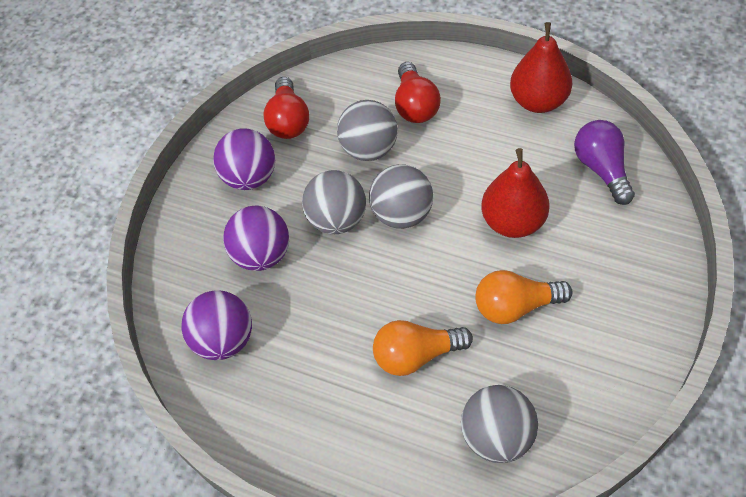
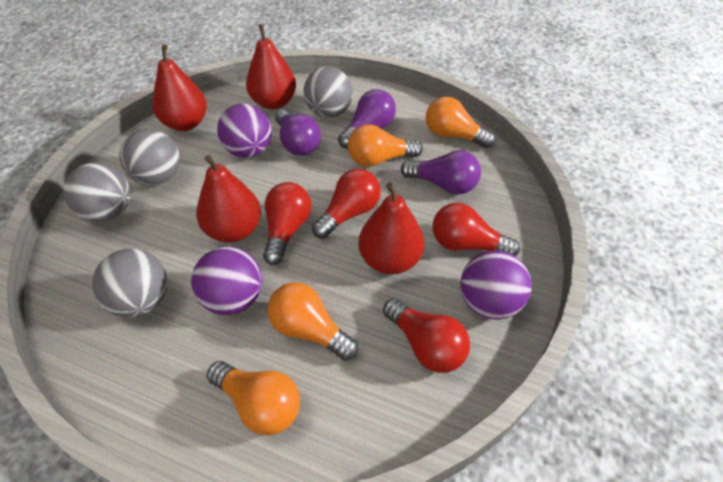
orange light bulb: 2 -> 4
purple light bulb: 1 -> 3
red light bulb: 2 -> 4
red pear: 2 -> 4

